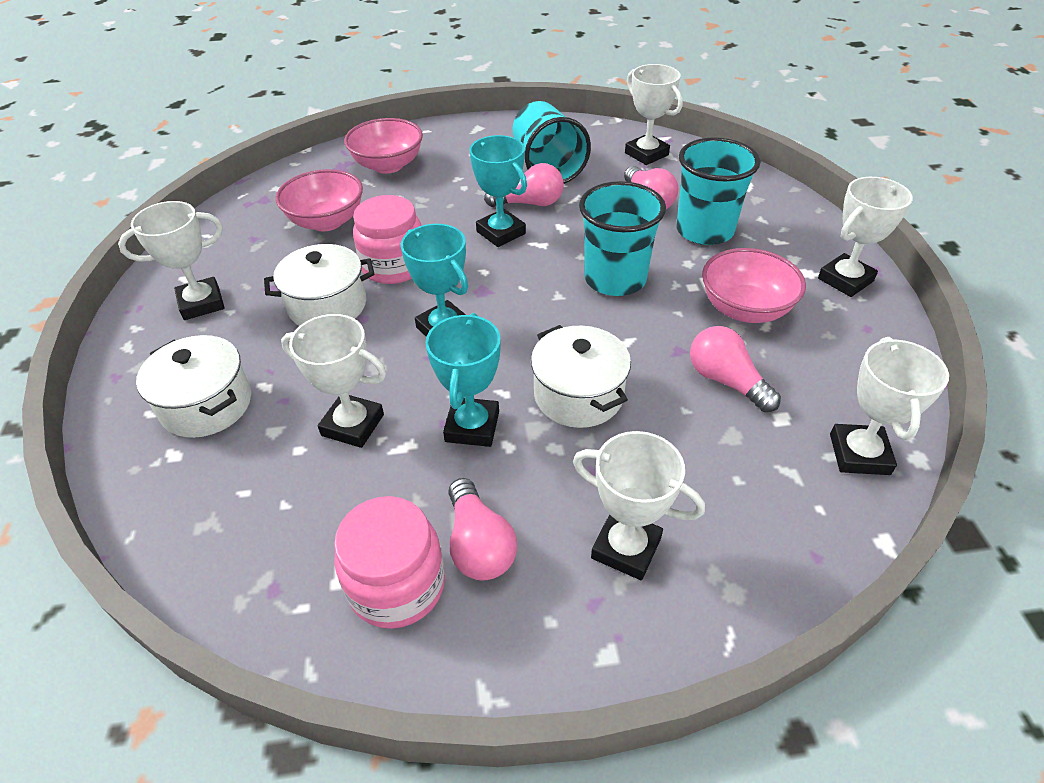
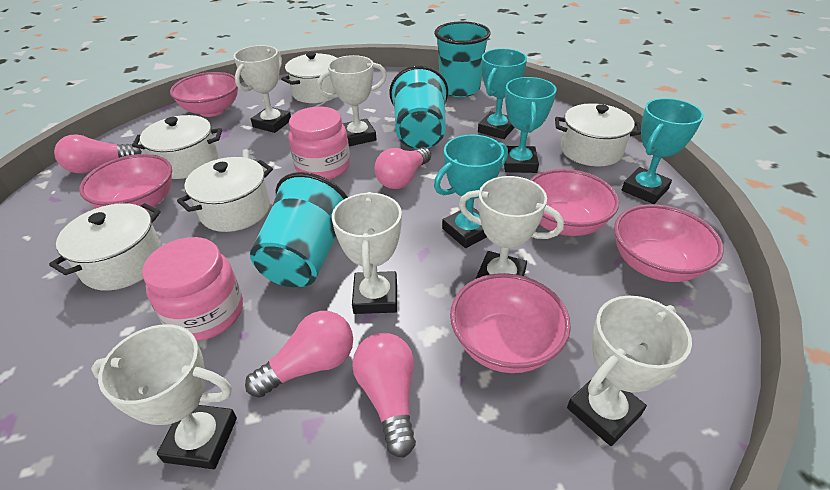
pink bowl: 3 -> 5
turquoise trophy: 3 -> 4
white pot: 3 -> 5

